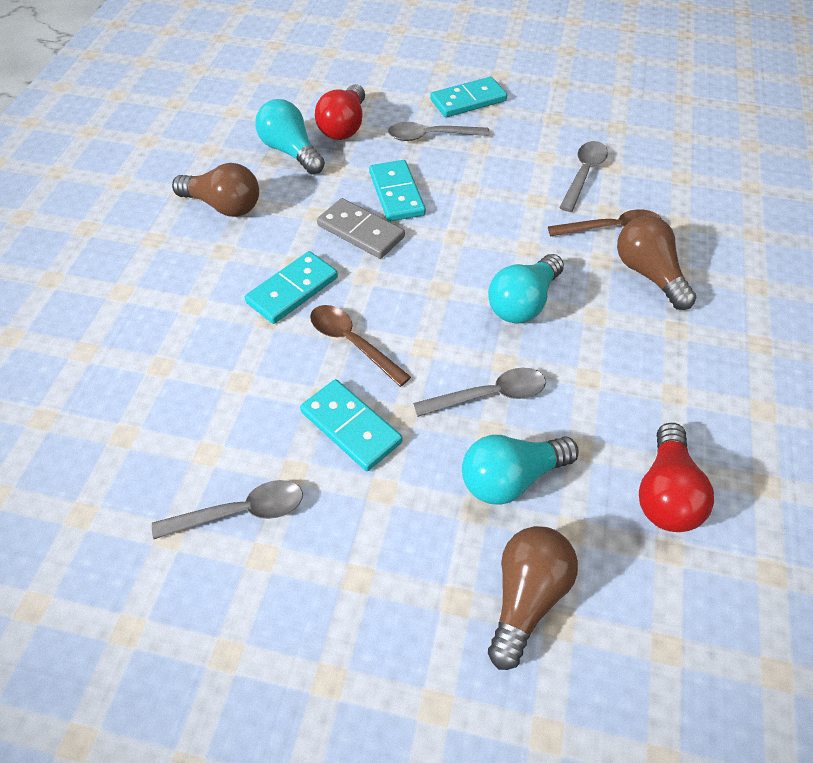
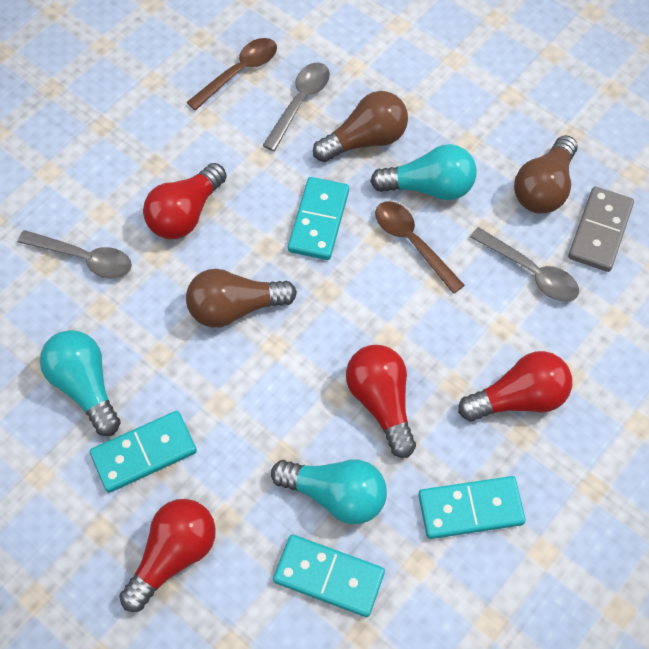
grey spoon: 4 -> 3
red light bulb: 2 -> 4

